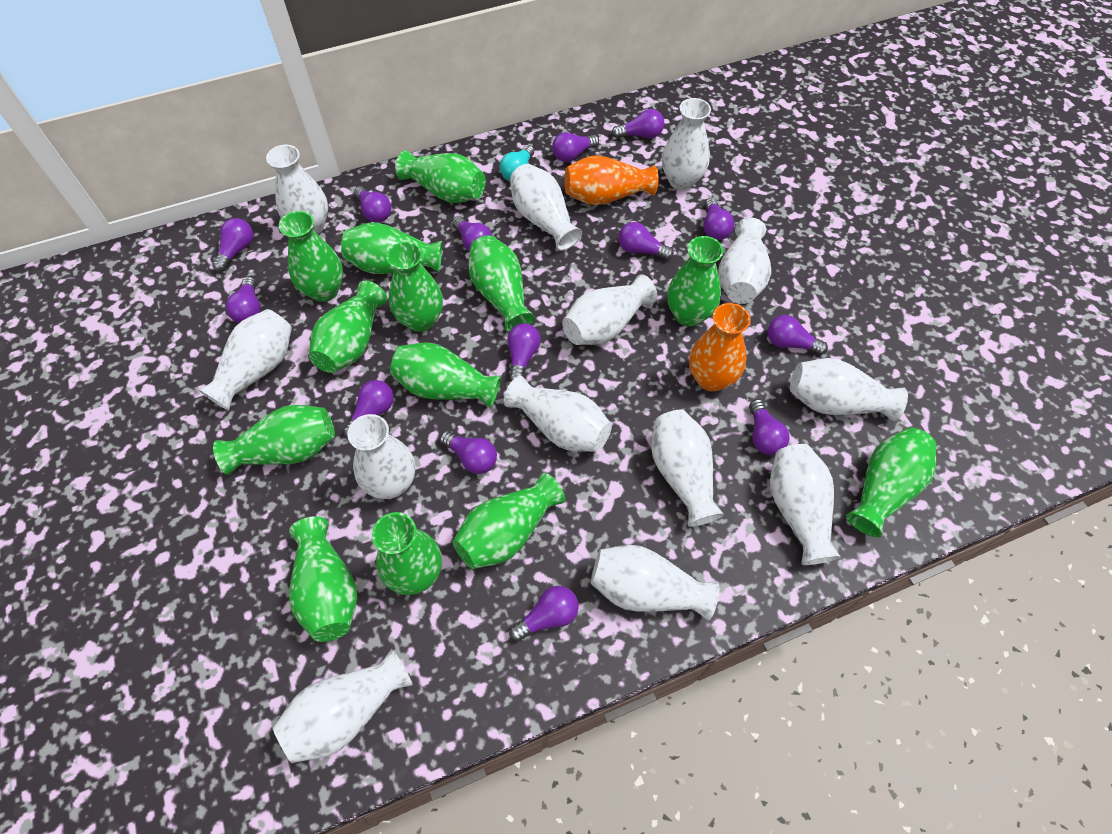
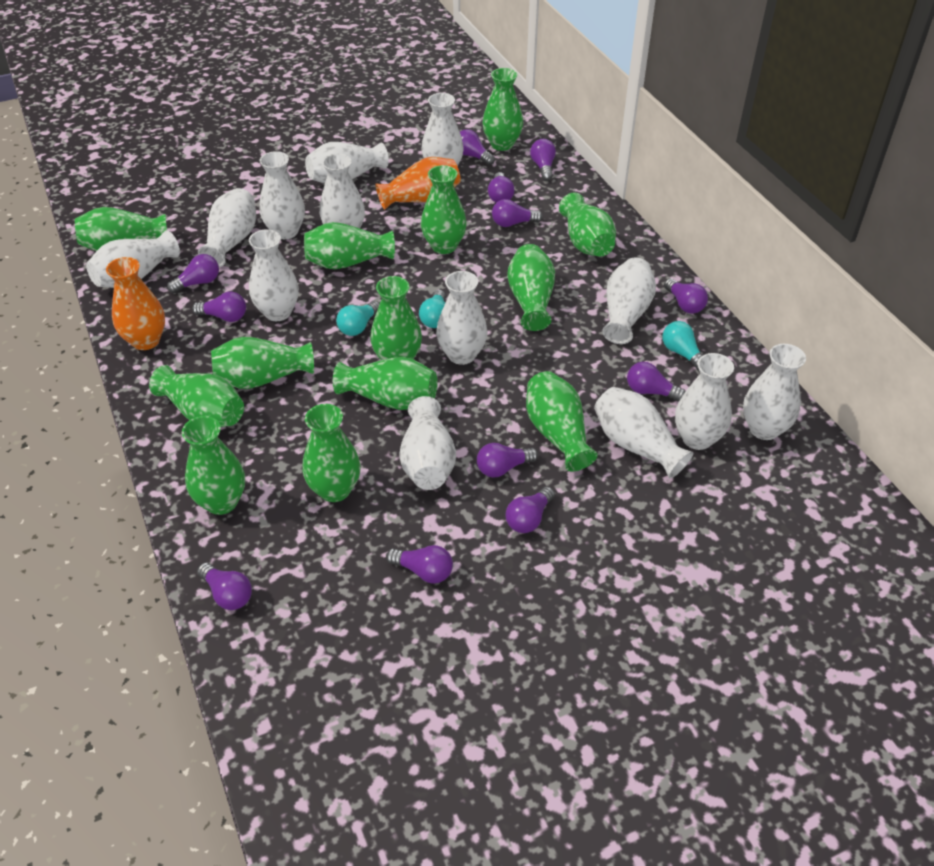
purple light bulb: 14 -> 12
turquoise light bulb: 1 -> 3

